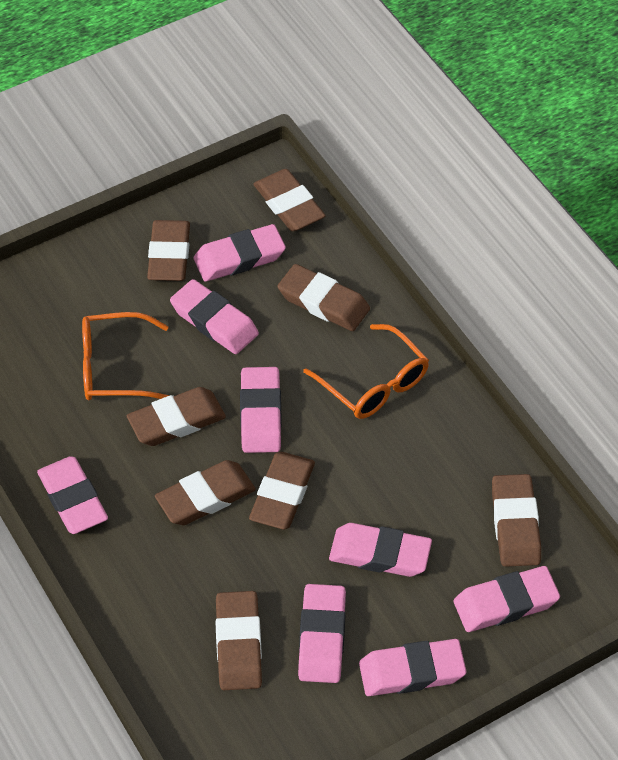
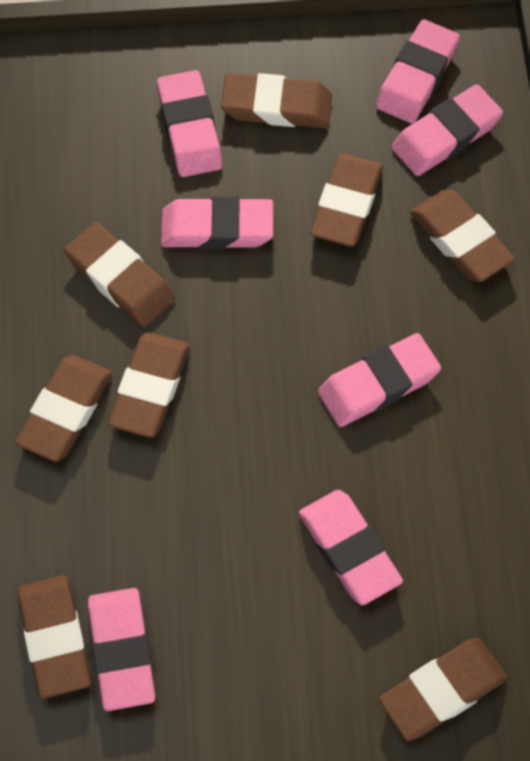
orange glasses: 2 -> 0
pink eraser: 8 -> 7

